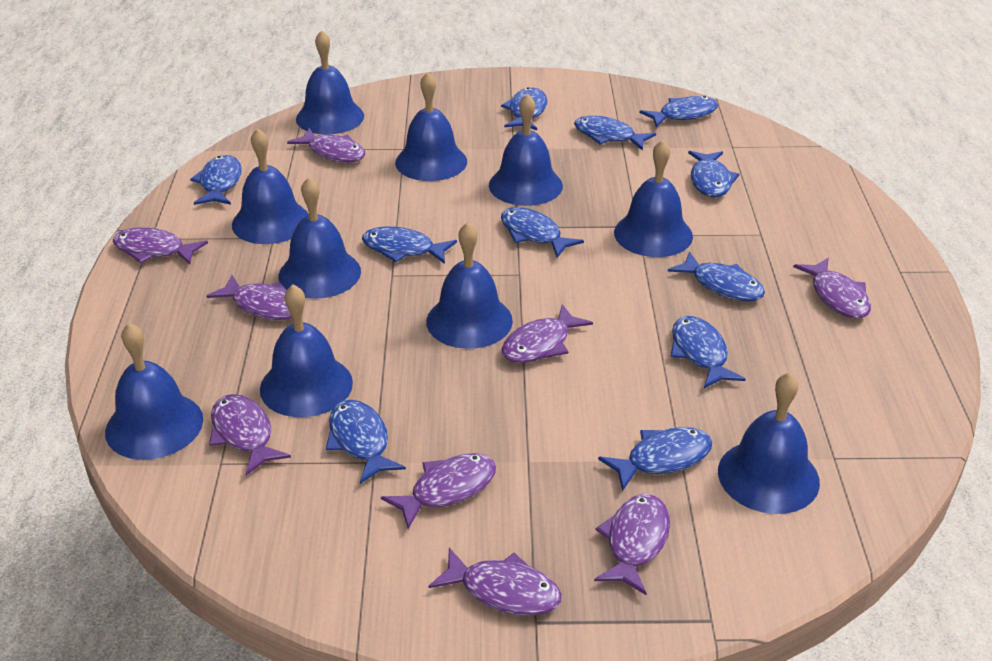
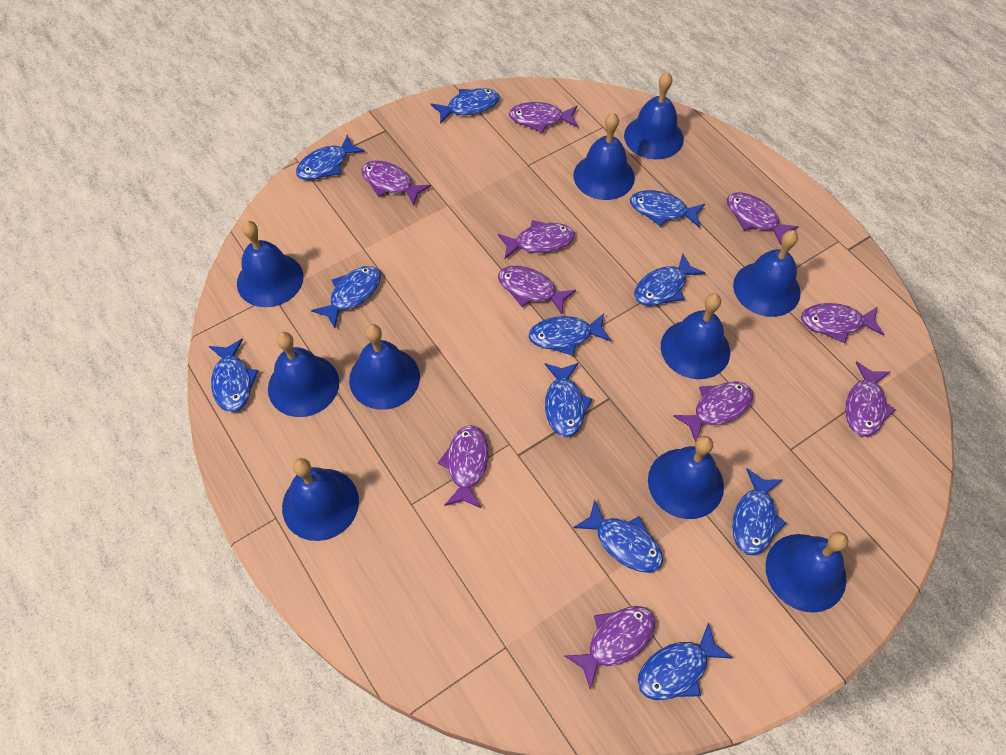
purple fish: 9 -> 10

